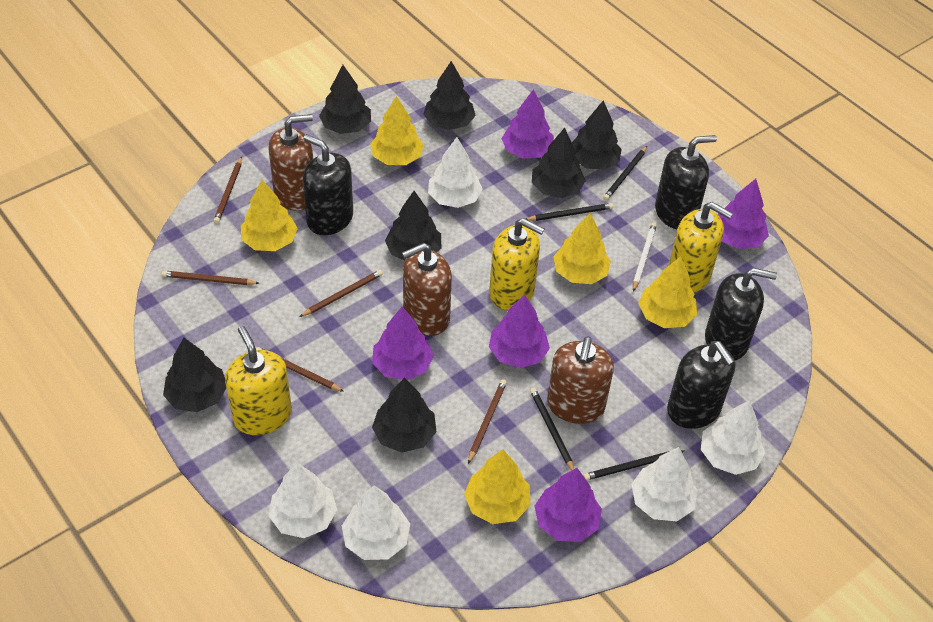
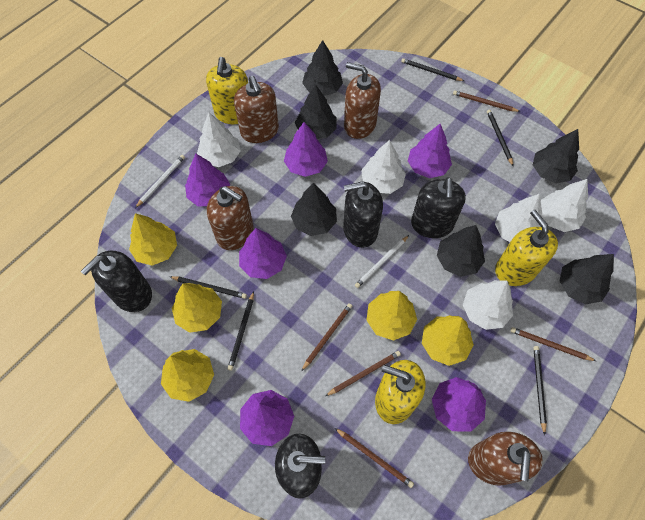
black pencil: 4 -> 5
black tree: 7 -> 6
brown soap dispenser: 3 -> 4
purple tree: 5 -> 6
white pencil: 1 -> 2

